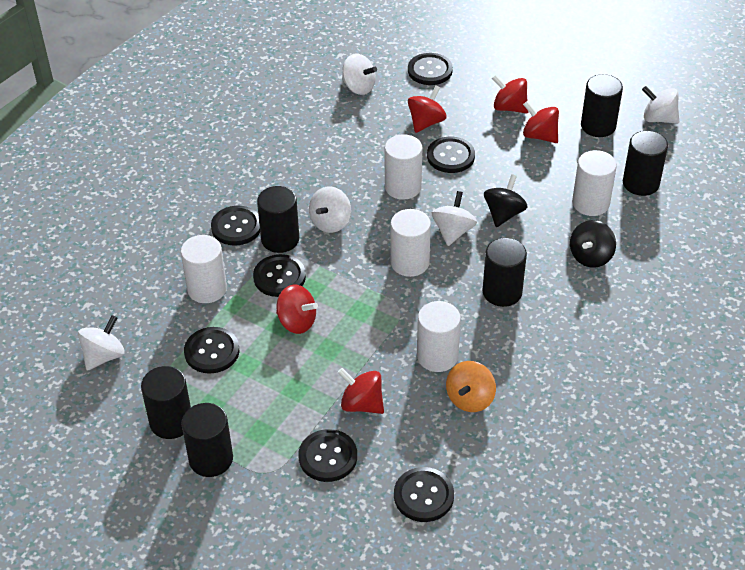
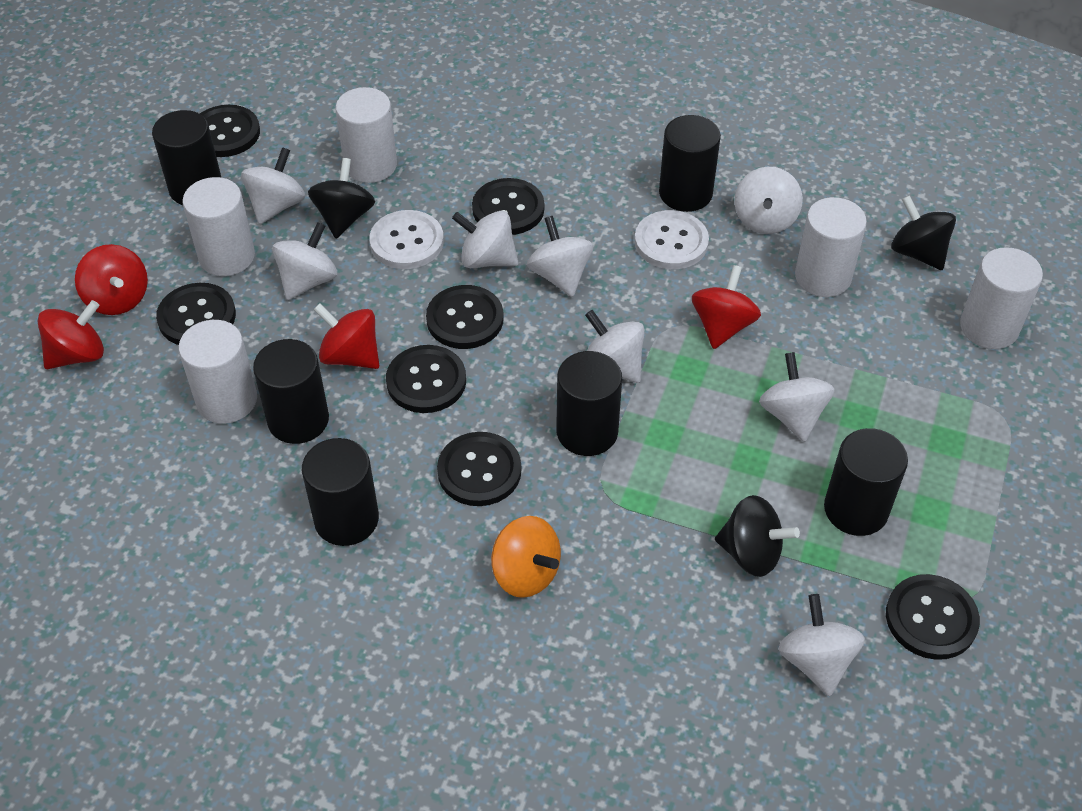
black spinning top: 2 -> 3
red spinning top: 5 -> 4
white button: 0 -> 2
white spinning top: 5 -> 8

